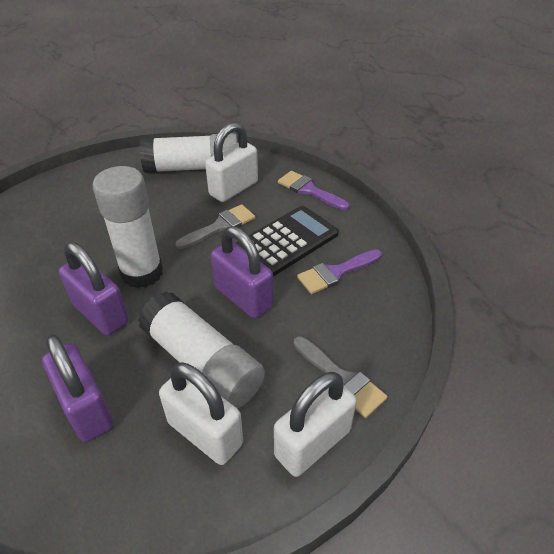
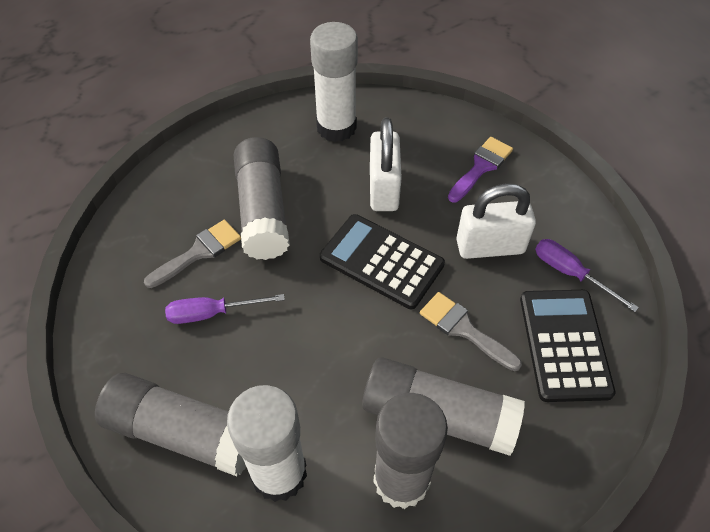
black calculator: 1 -> 2
grey glue stick: 0 -> 4
purple brush: 2 -> 1
purple padlock: 3 -> 0
purple screwdriver: 0 -> 2
white glue stick: 3 -> 2
white padlock: 3 -> 2

